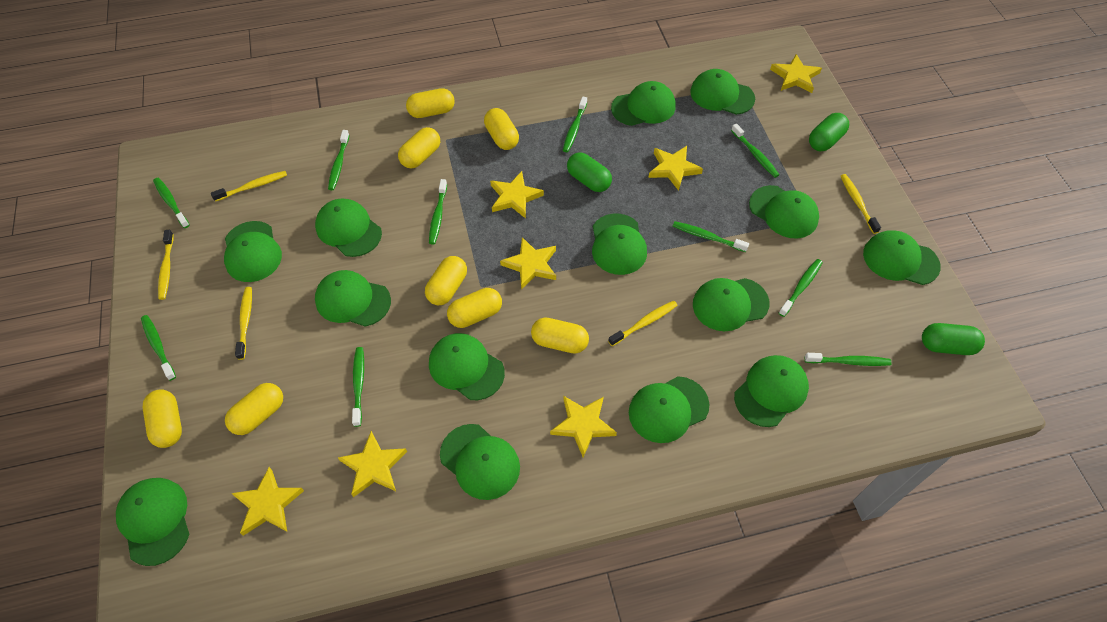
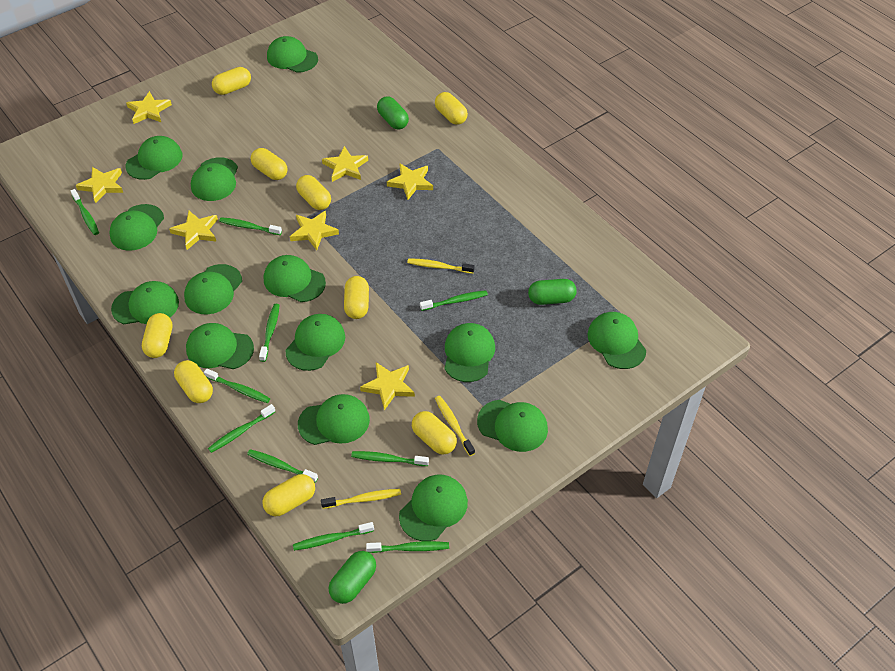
yellow capsule: 8 -> 9
yellow toothbrush: 5 -> 3

